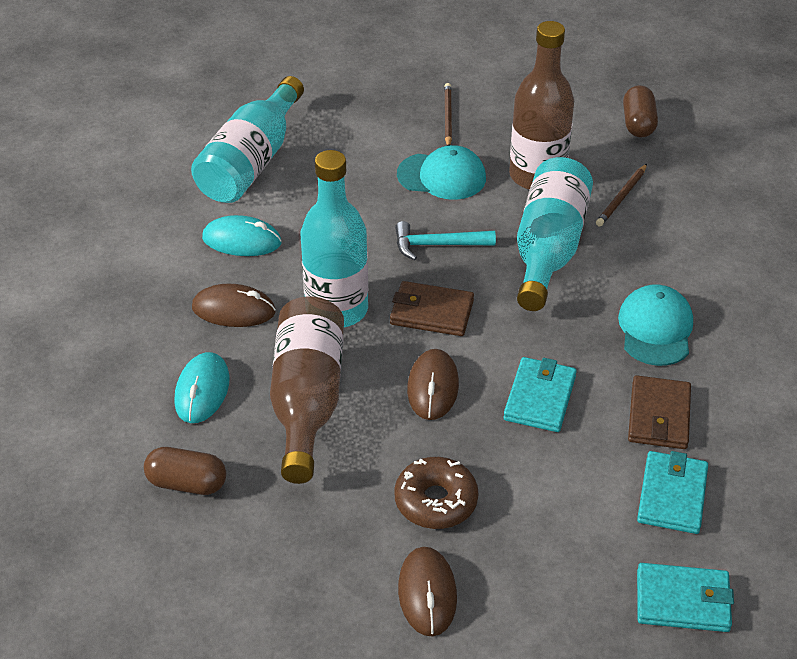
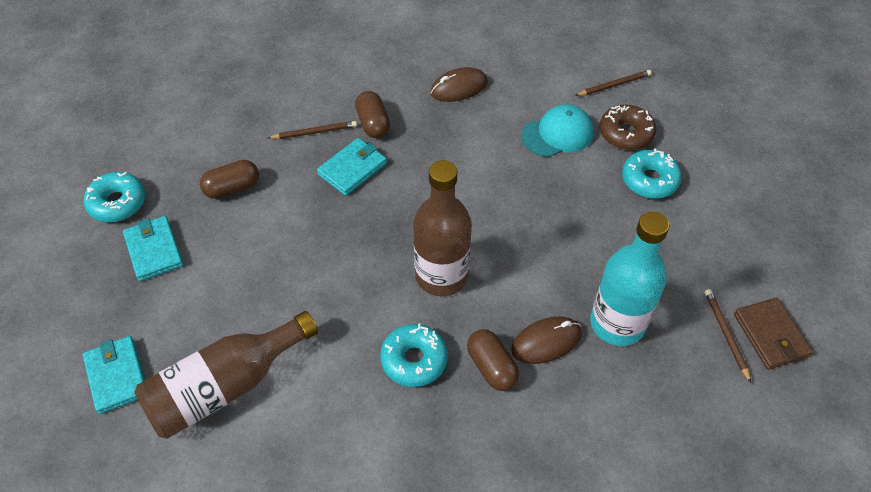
brown capsule: 2 -> 3
brown mouse: 3 -> 2
brown pencil: 2 -> 3
brown wallet: 2 -> 1
turquoise bottle: 3 -> 1
turquoise cap: 2 -> 1
turquoise donut: 0 -> 3
turquoise hammer: 1 -> 0
turquoise mouse: 2 -> 0

